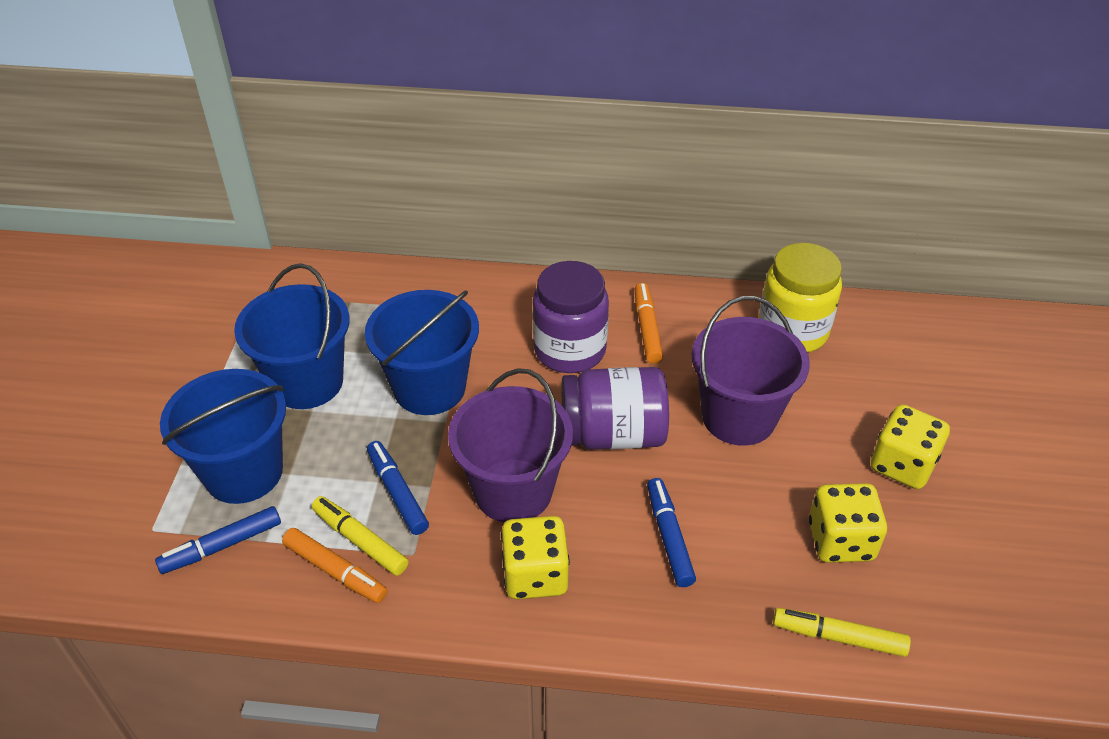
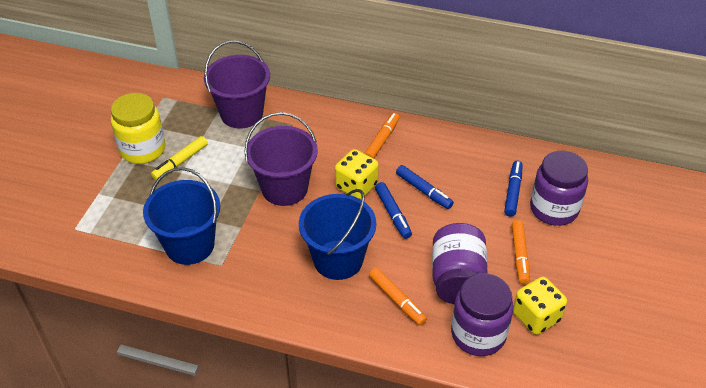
blue bucket: 3 -> 2
orange marker: 2 -> 3
purple jar: 2 -> 3
yellow dice: 3 -> 2
yellow marker: 2 -> 1

